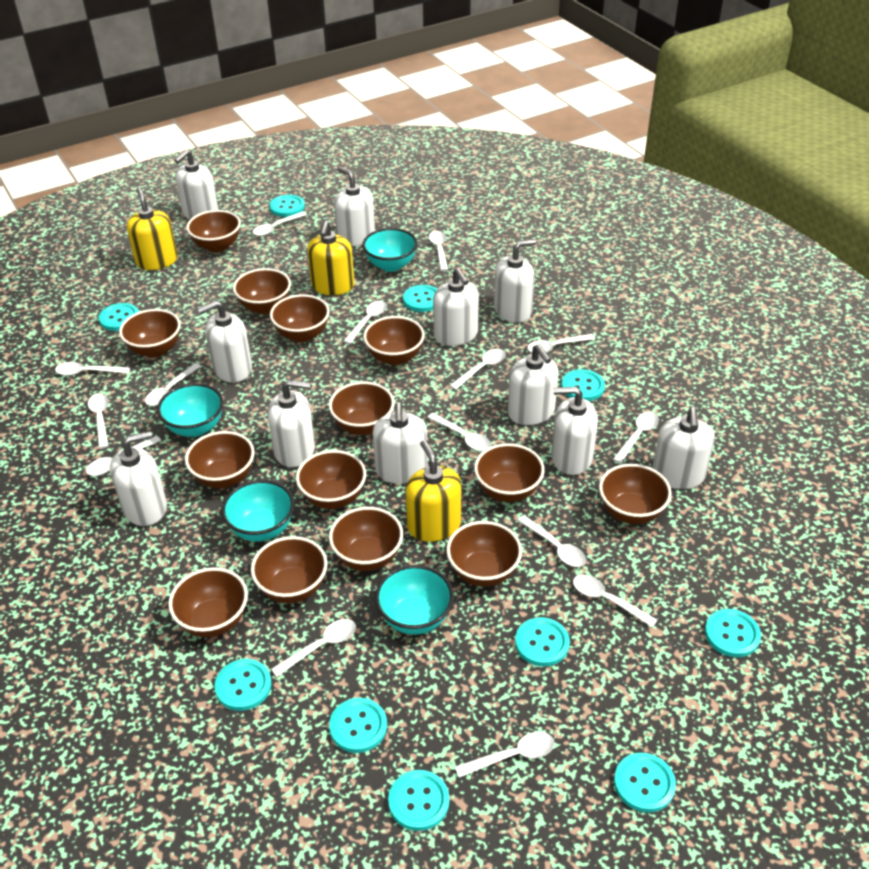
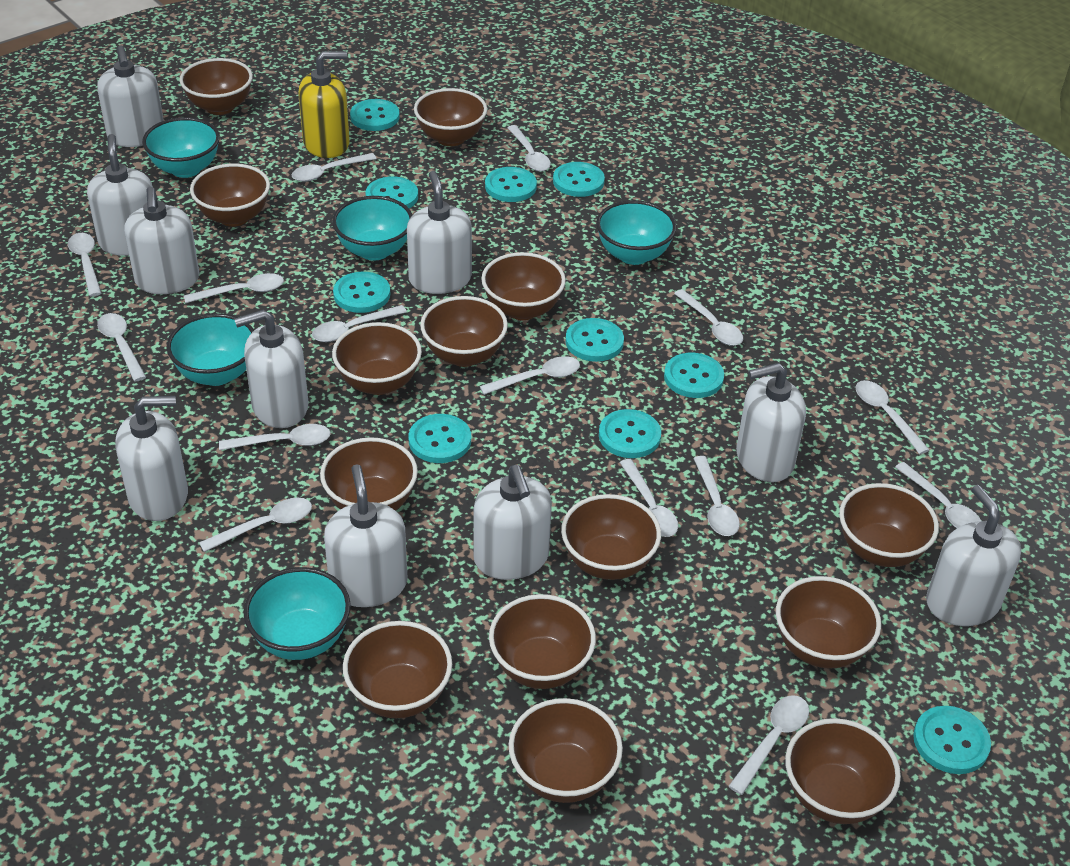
turquoise bowl: 4 -> 5
white soap dispenser: 11 -> 10
yellow soap dispenser: 3 -> 1

